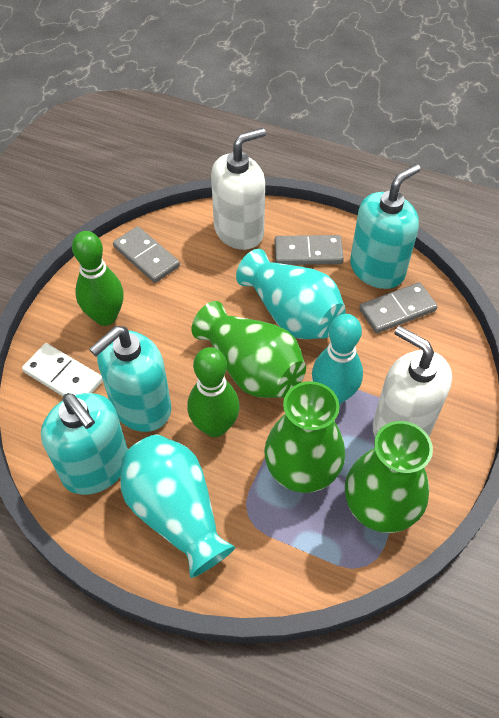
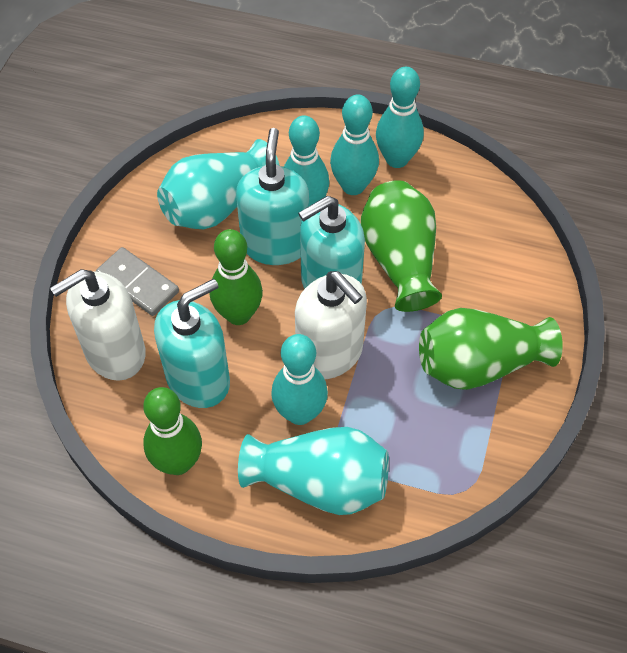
green vase: 3 -> 2
grey domino: 3 -> 1
turquoise bowling pin: 1 -> 4
white domino: 1 -> 0

